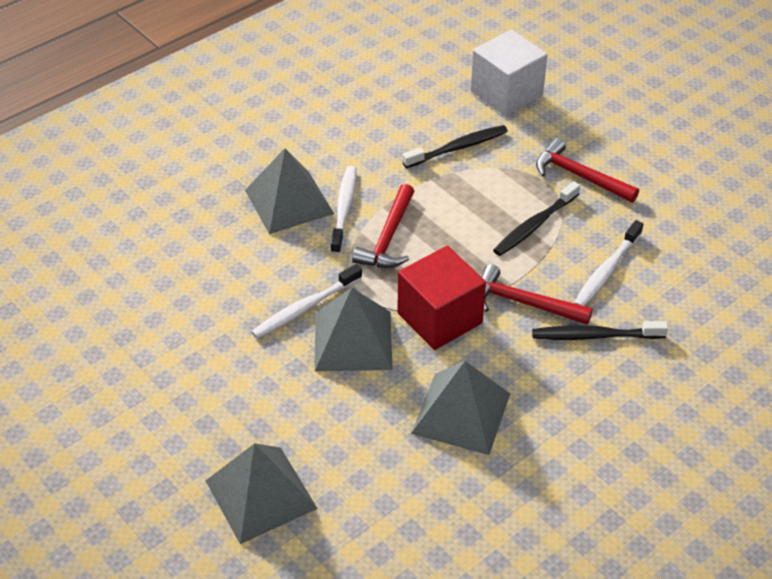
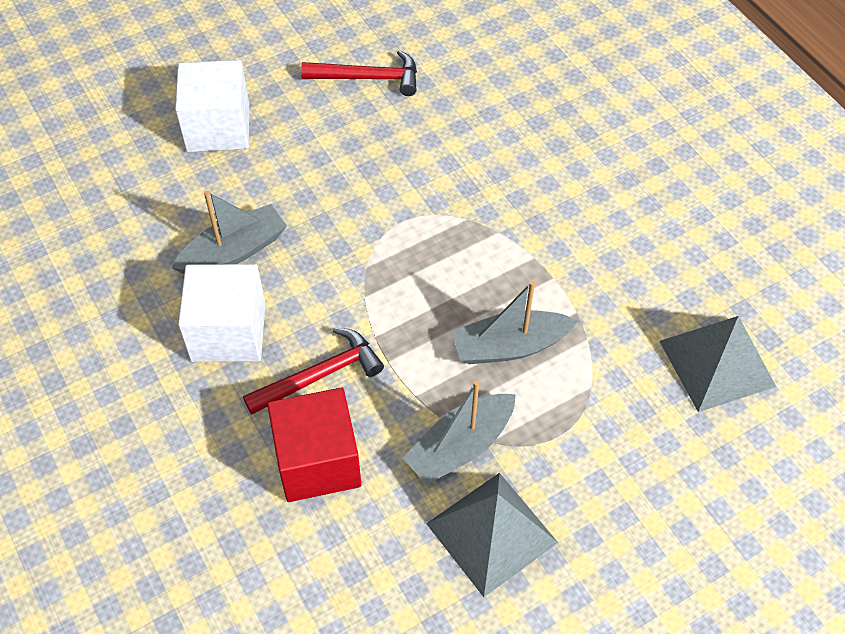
black toothbrush: 3 -> 0
grey boat: 0 -> 3
grey pyramid: 4 -> 2
red hammer: 3 -> 2
white cube: 1 -> 2
white toothbrush: 3 -> 0

